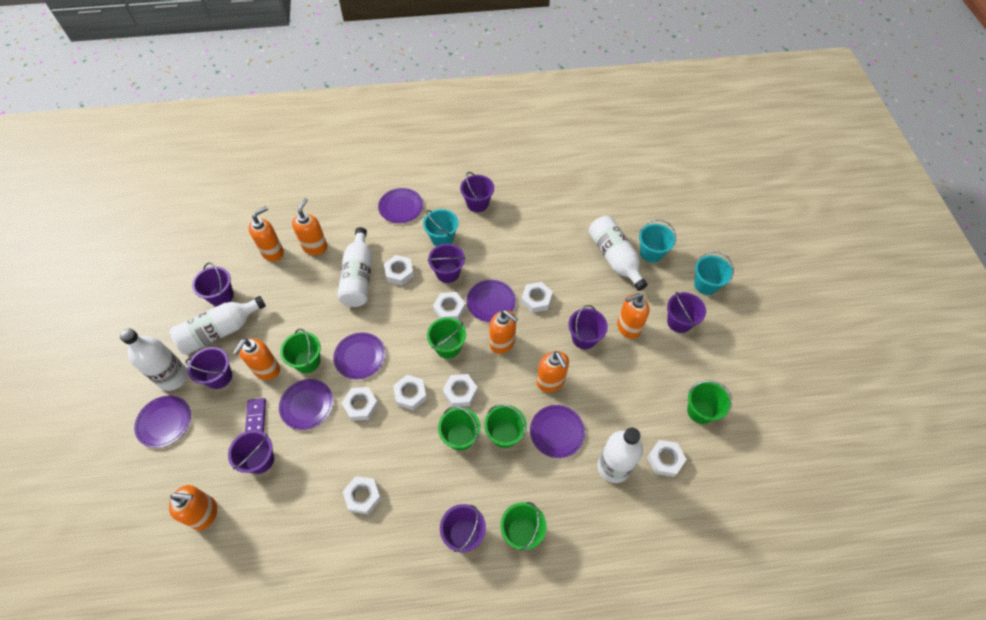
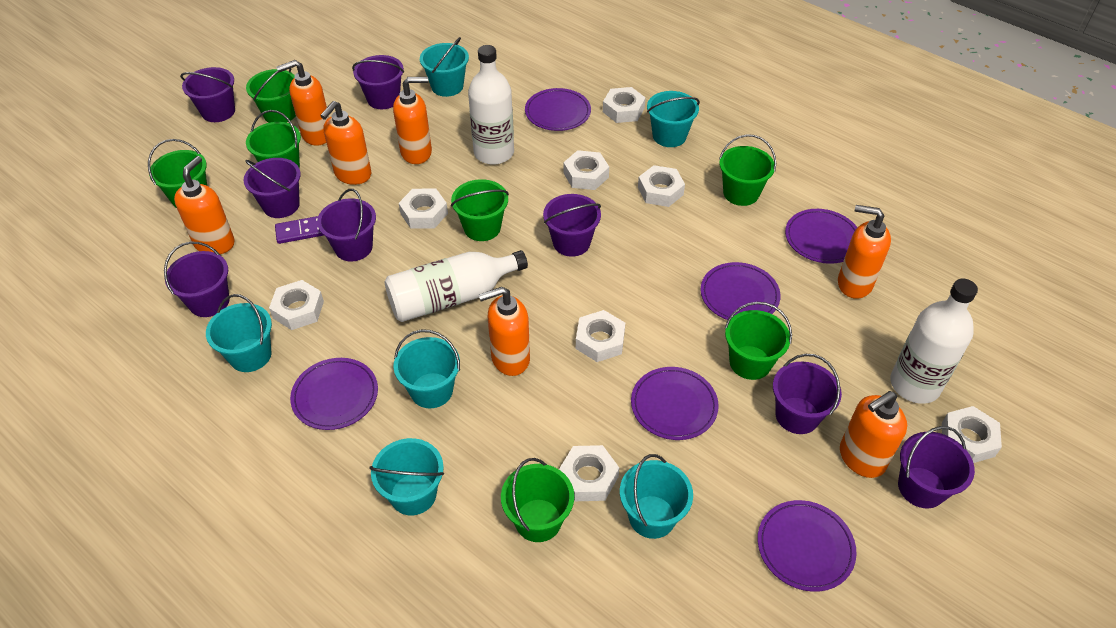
green bucket: 6 -> 7
turquoise bucket: 3 -> 6
white bottle: 5 -> 3

